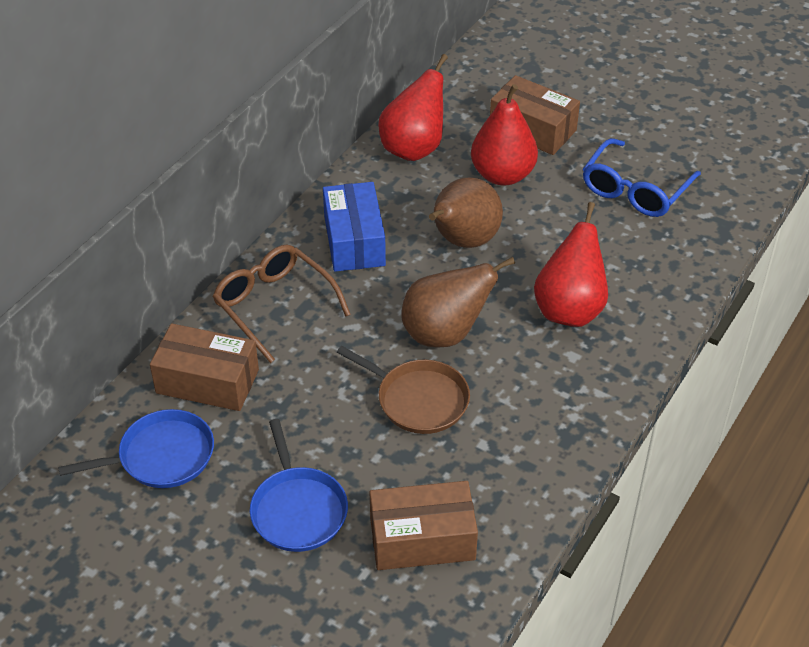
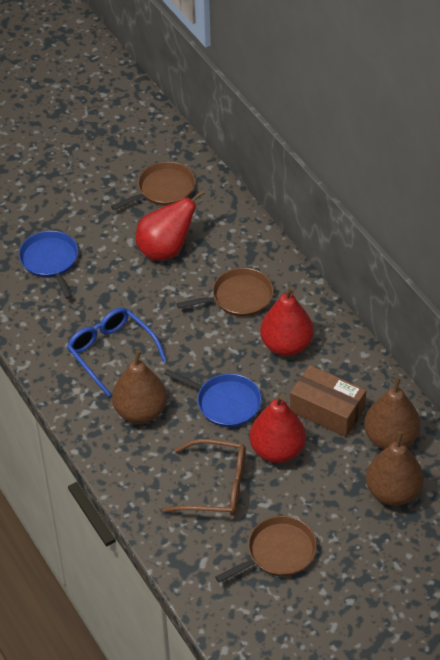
blue box: 1 -> 0
brown box: 3 -> 1
brown pan: 1 -> 3
brown pear: 2 -> 3

